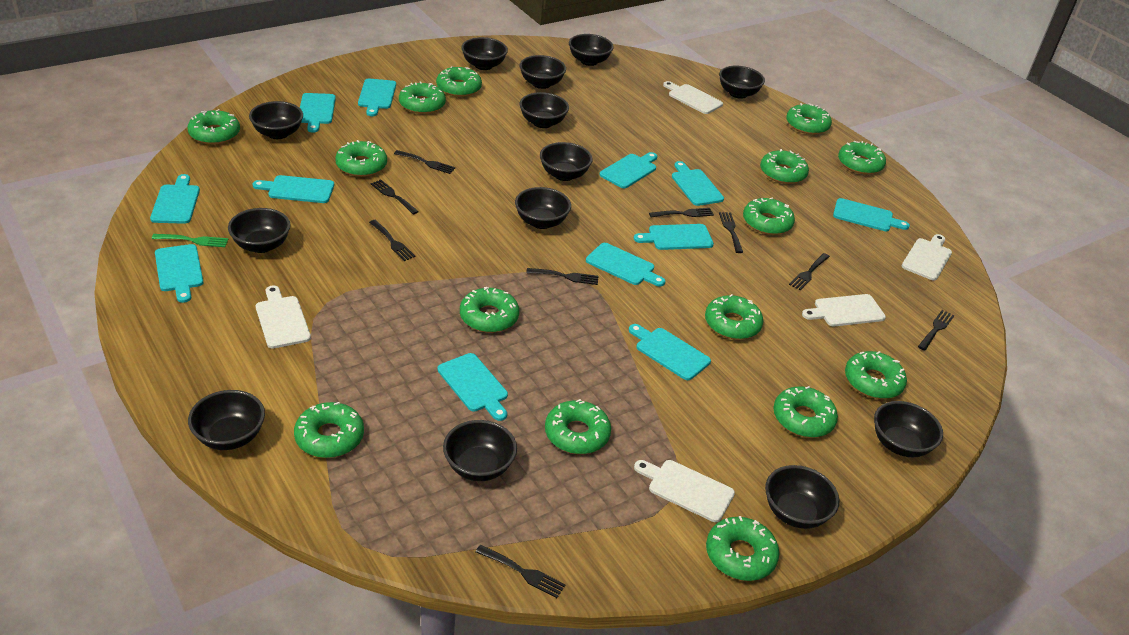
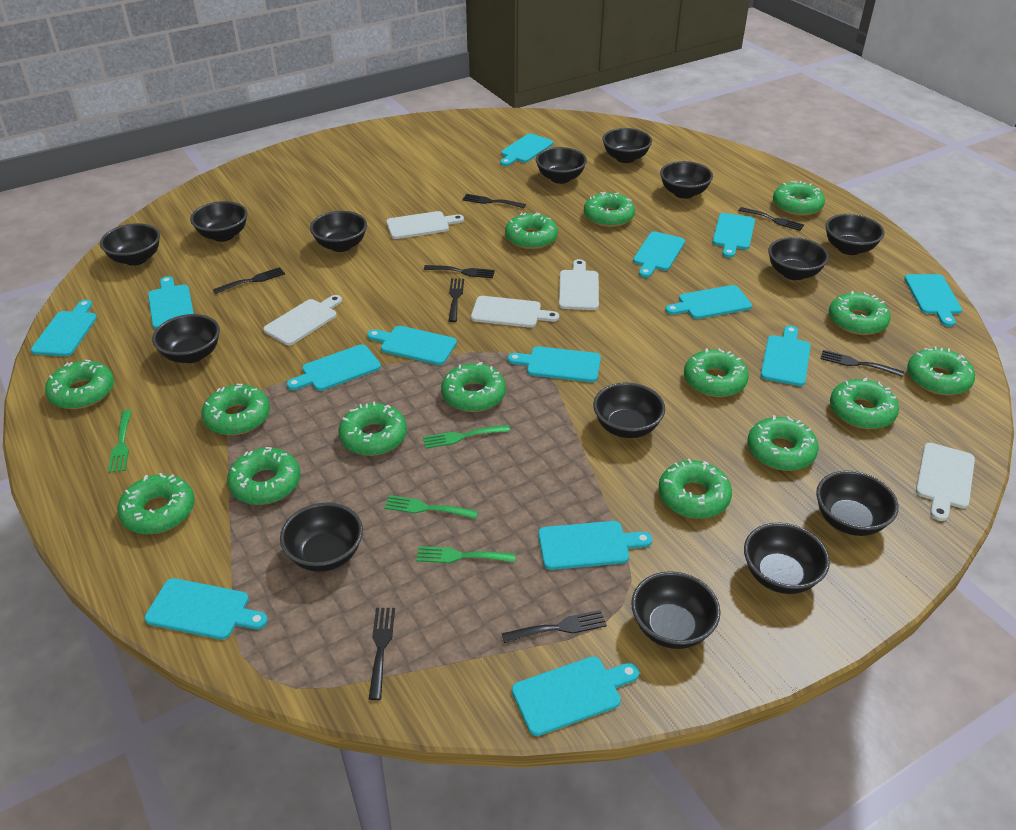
black bowl: 13 -> 14
black fork: 9 -> 8
green fork: 1 -> 4
turquoise cutting board: 12 -> 14

